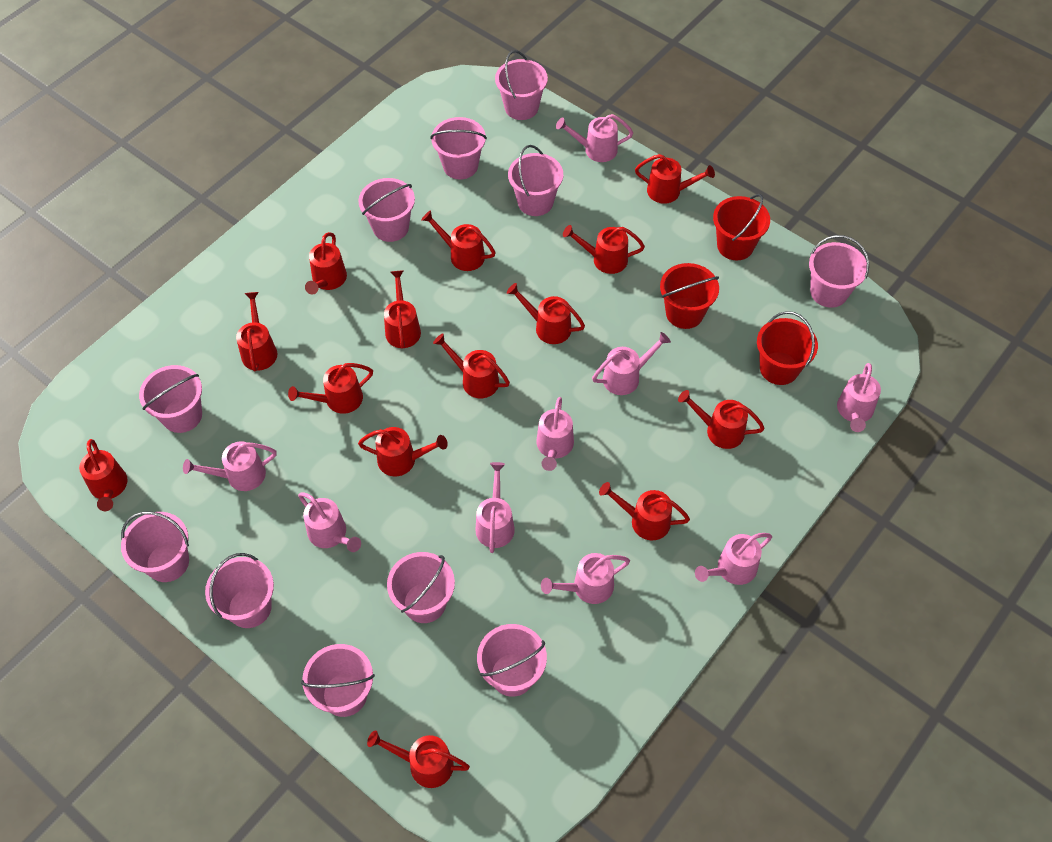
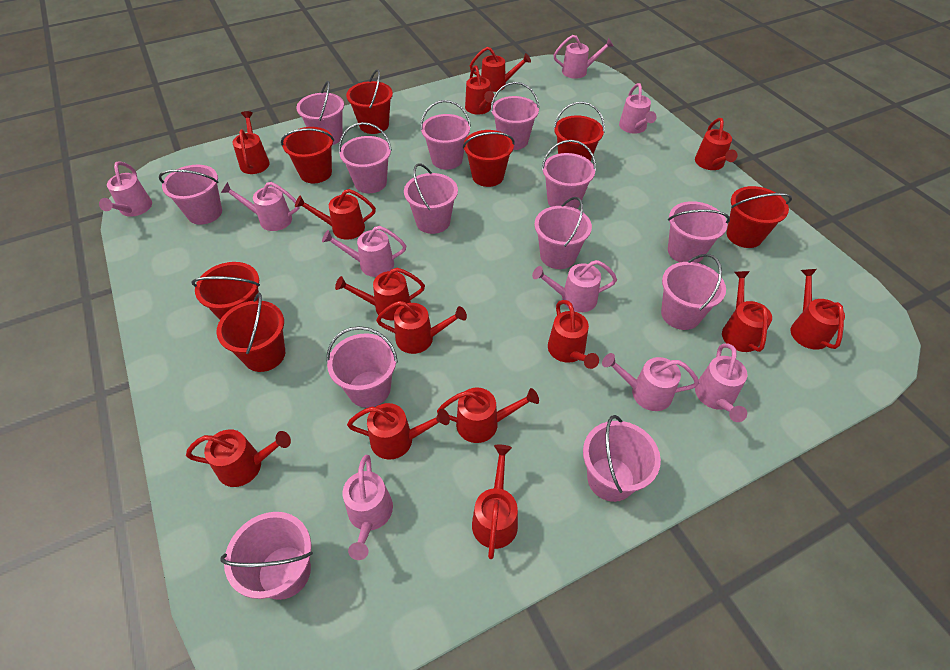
pink bucket: 11 -> 13
red bucket: 3 -> 7

